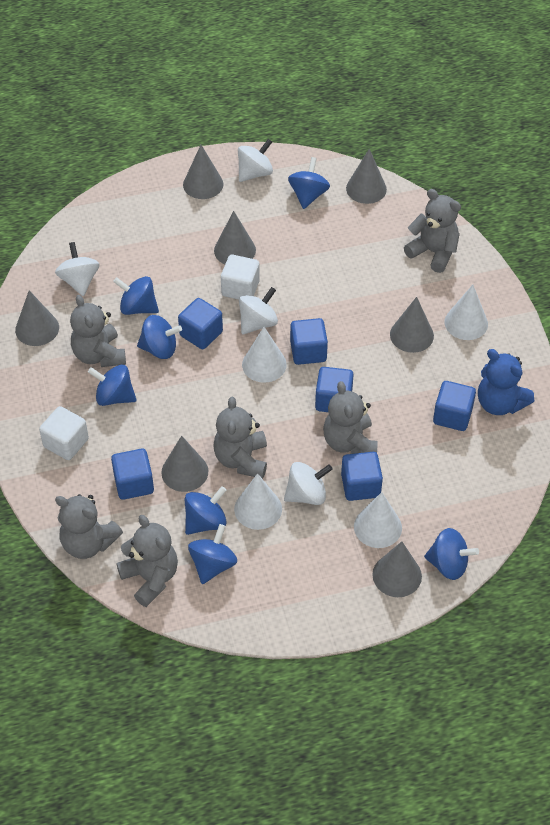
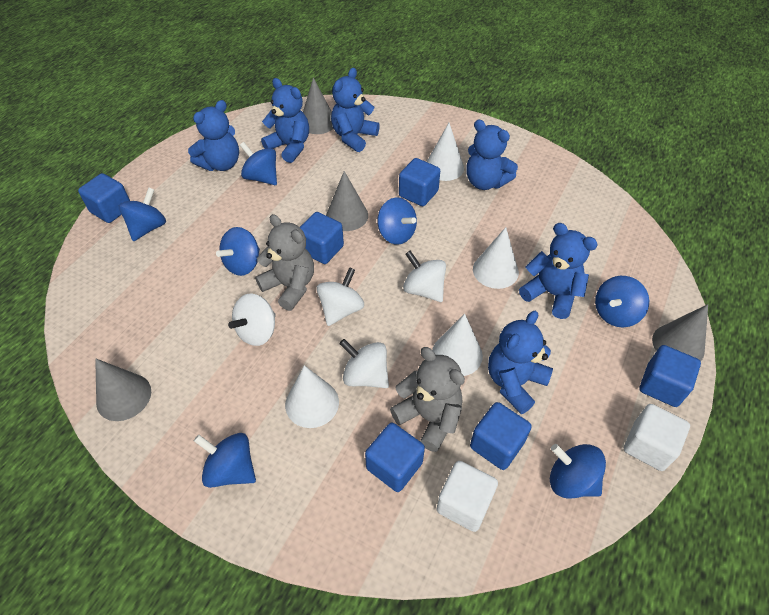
blue teddy bear: 1 -> 6
grey cone: 7 -> 4
grey teddy bear: 6 -> 2

